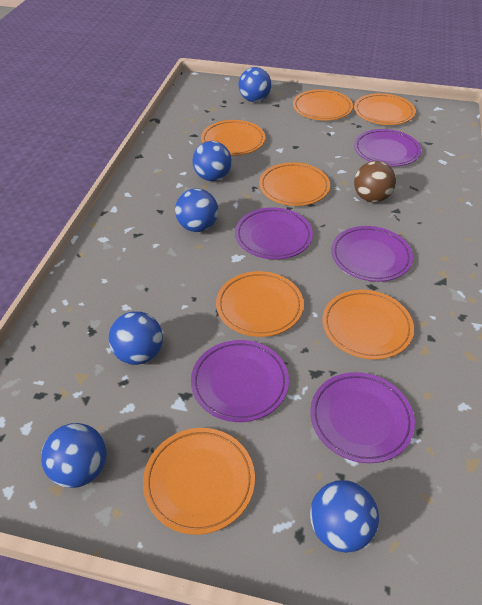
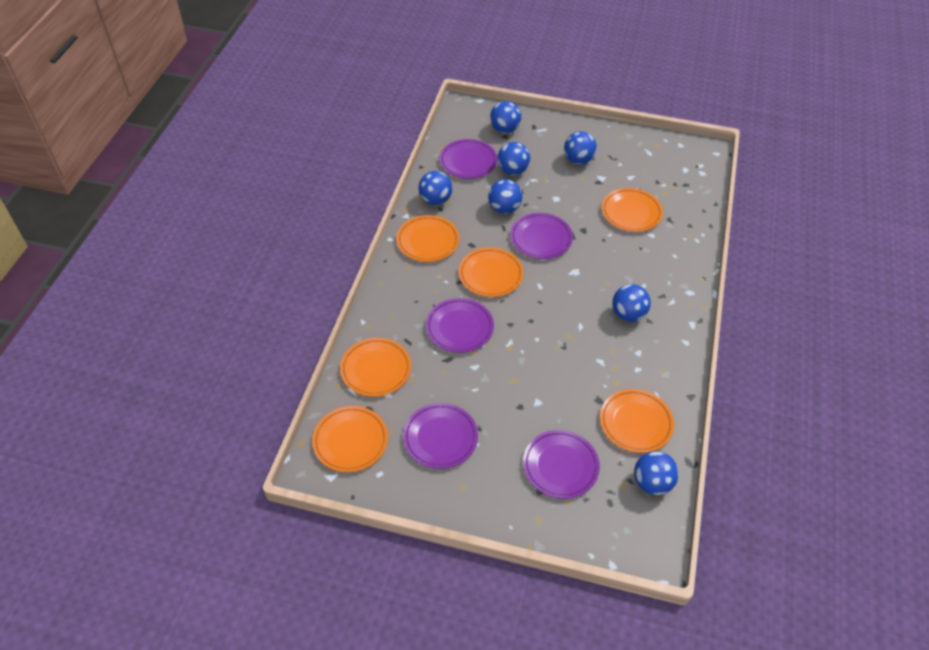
blue ball: 6 -> 7
brown ball: 1 -> 0
orange plate: 7 -> 6

